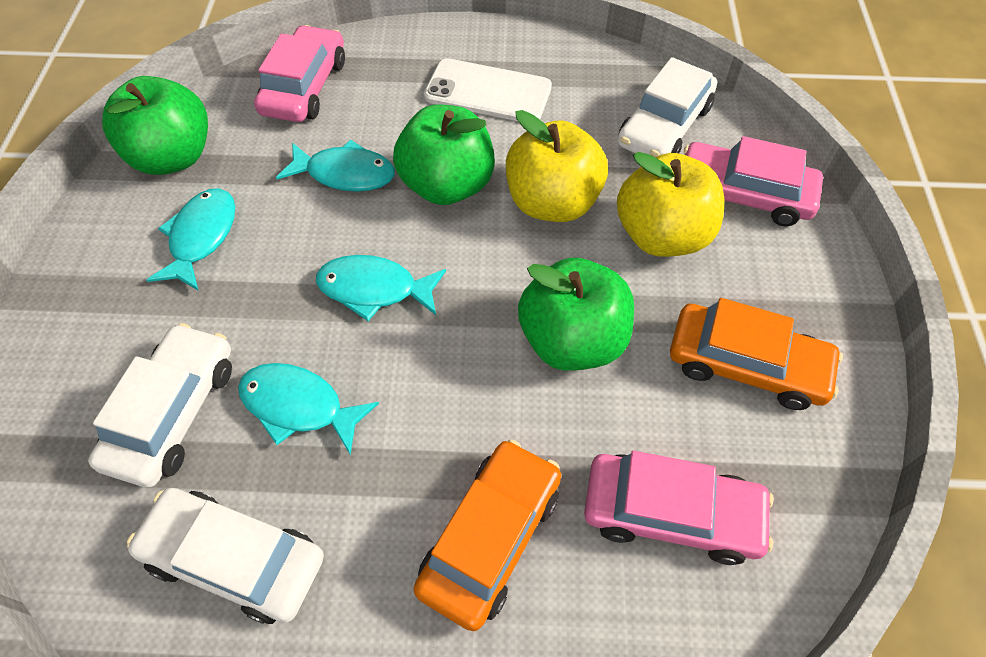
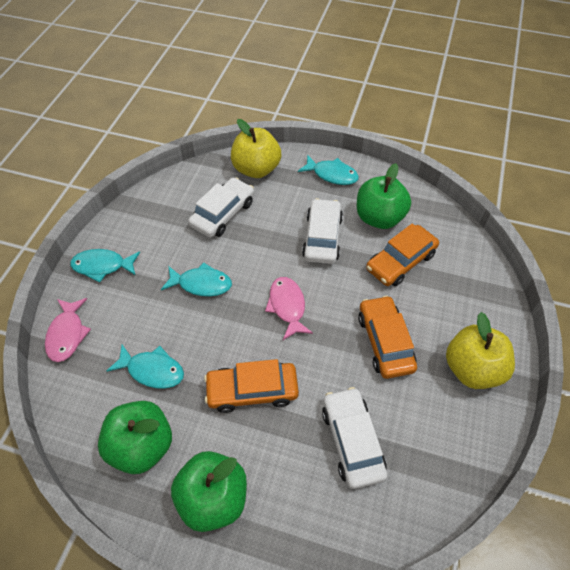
orange car: 2 -> 3
pink car: 3 -> 0
pink fish: 0 -> 2
white phone: 1 -> 0

